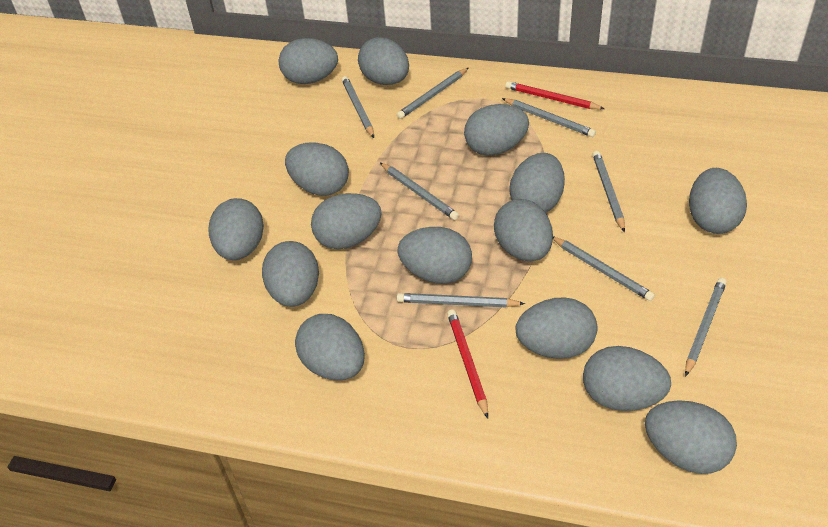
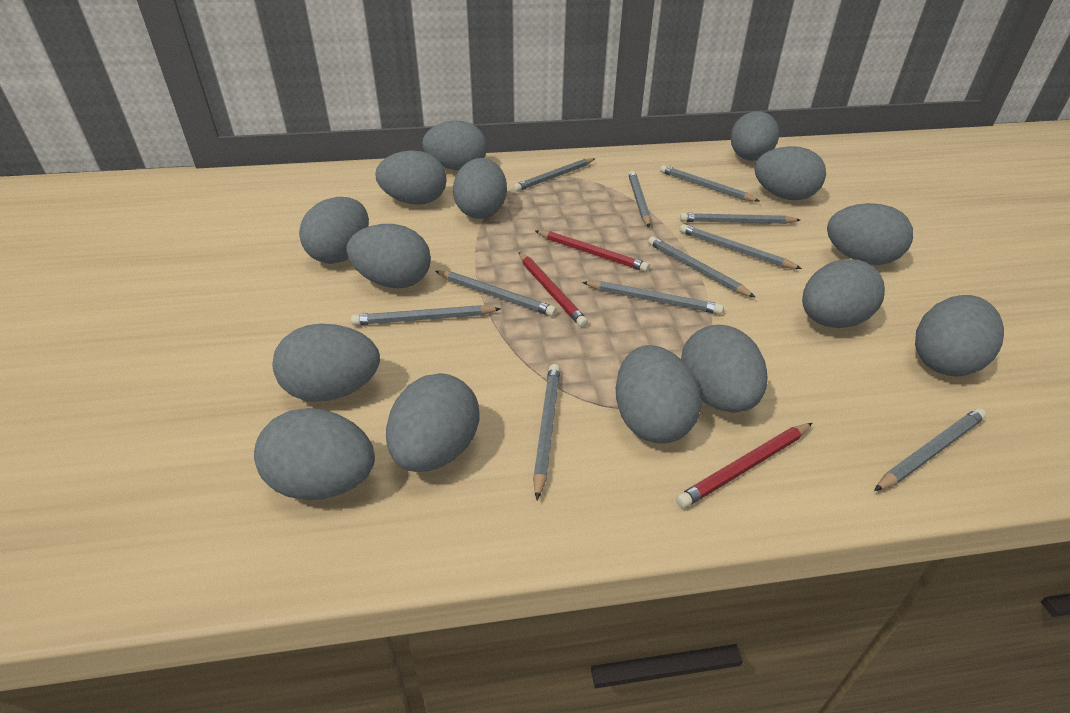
grey pencil: 8 -> 11
red pencil: 2 -> 3

